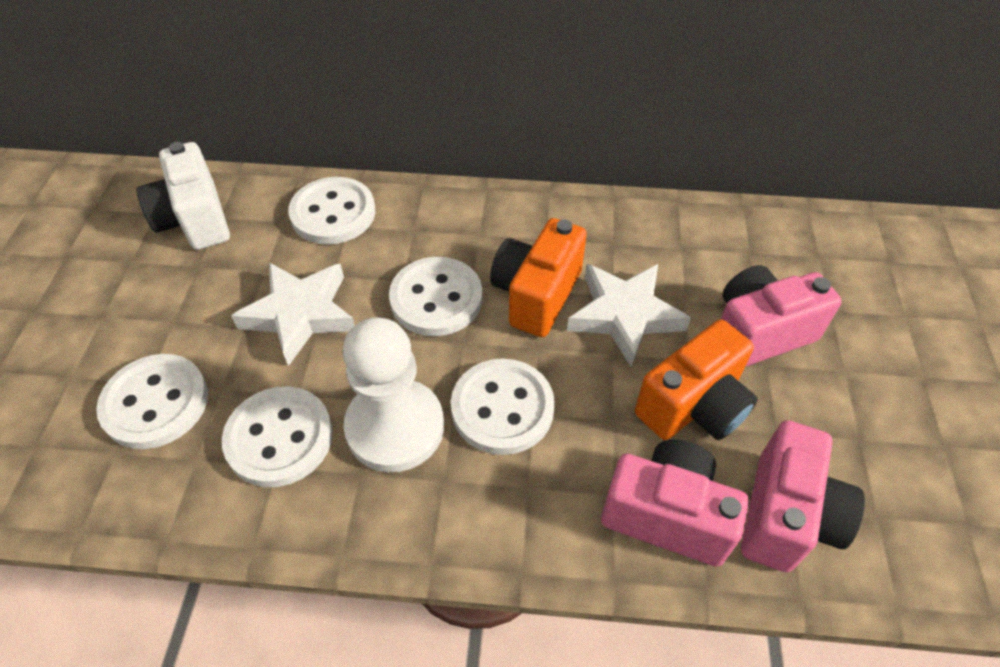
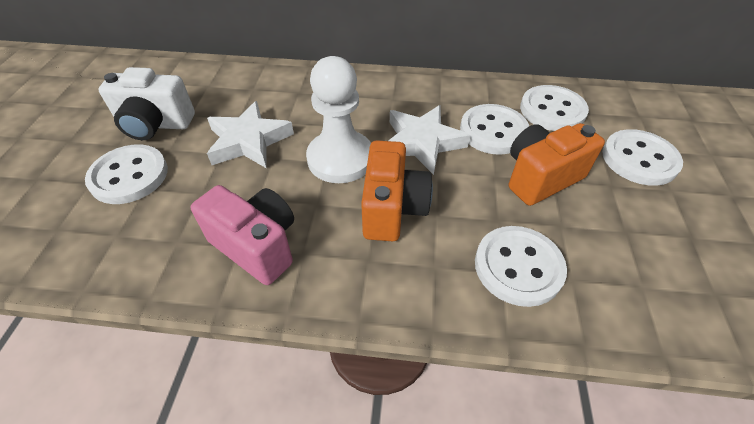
pink camera: 3 -> 1

